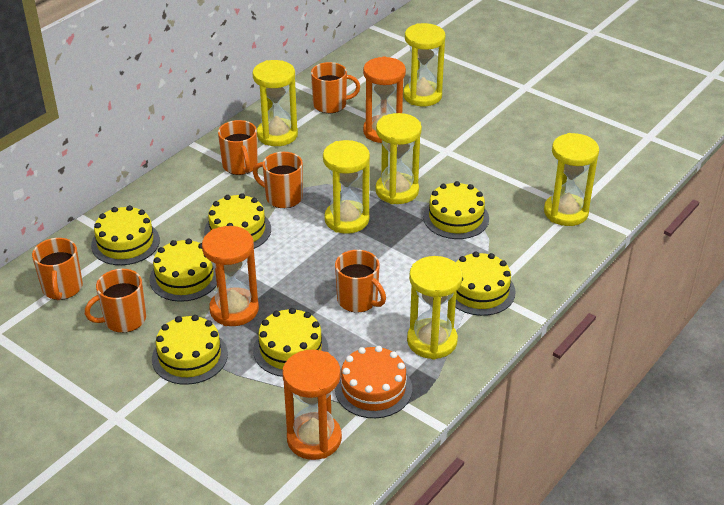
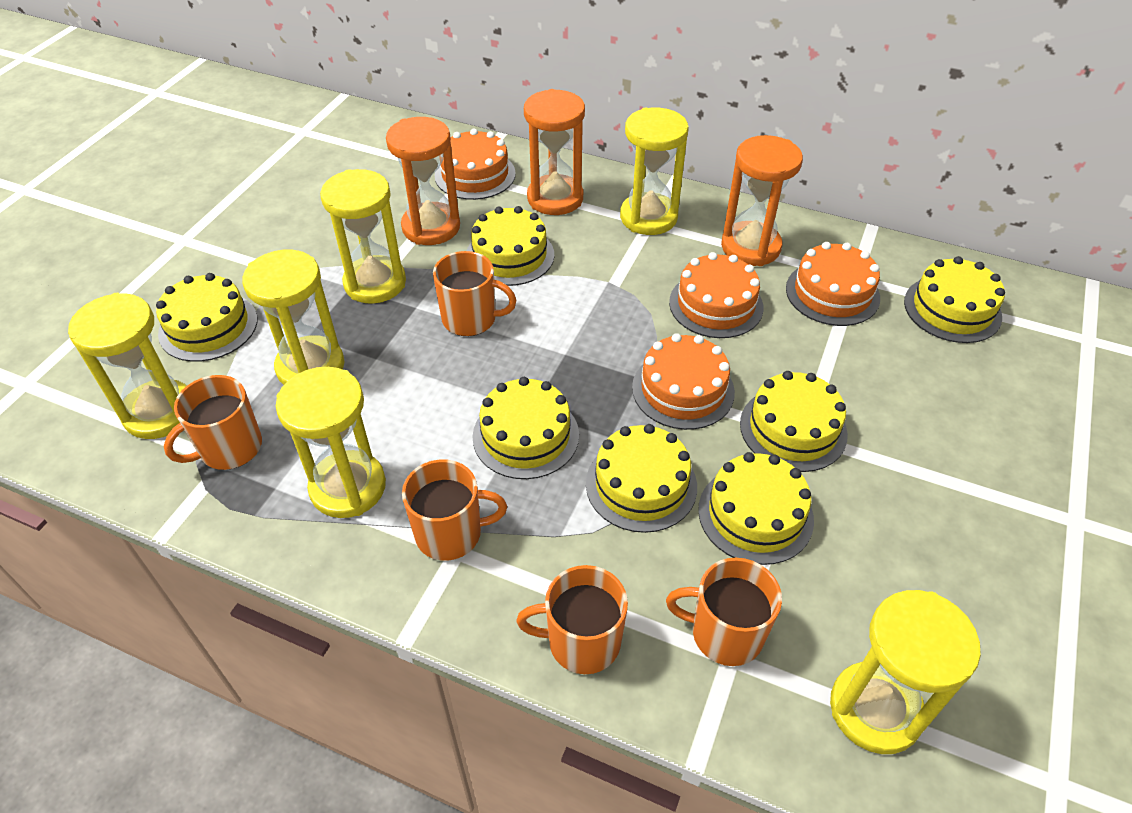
orange cake: 1 -> 4
orange mug: 6 -> 5

